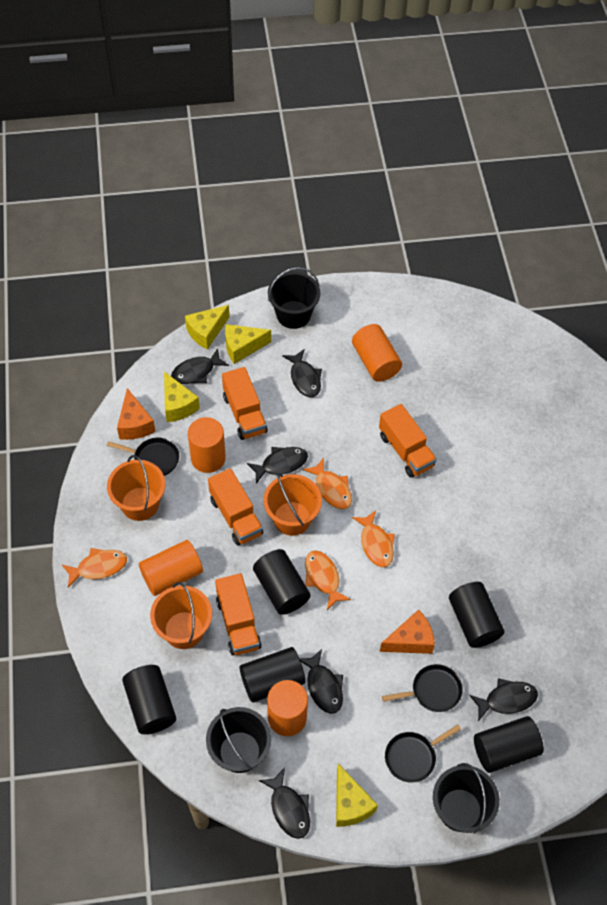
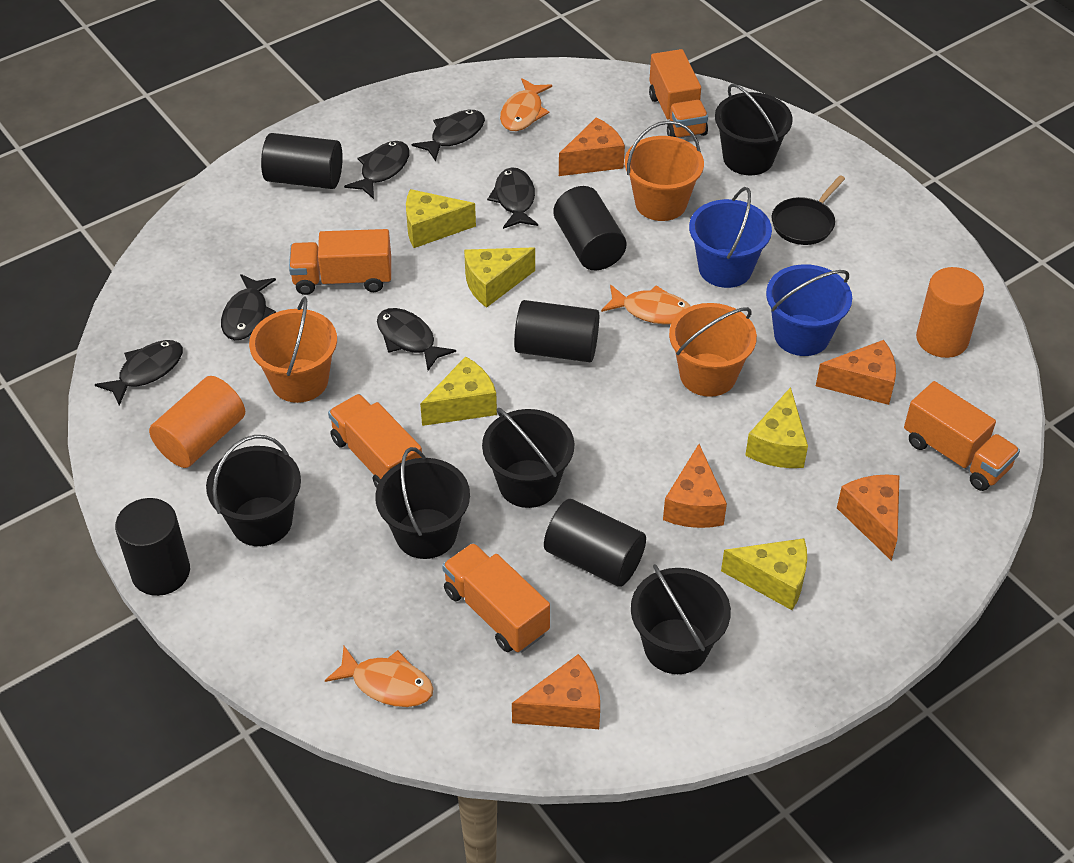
black bucket: 3 -> 5
black pan: 3 -> 1
blue bucket: 0 -> 2
orange cheese: 2 -> 5
orange cylinder: 4 -> 2
orange fish: 4 -> 3
orange truck: 4 -> 5
yellow cheese: 4 -> 5

